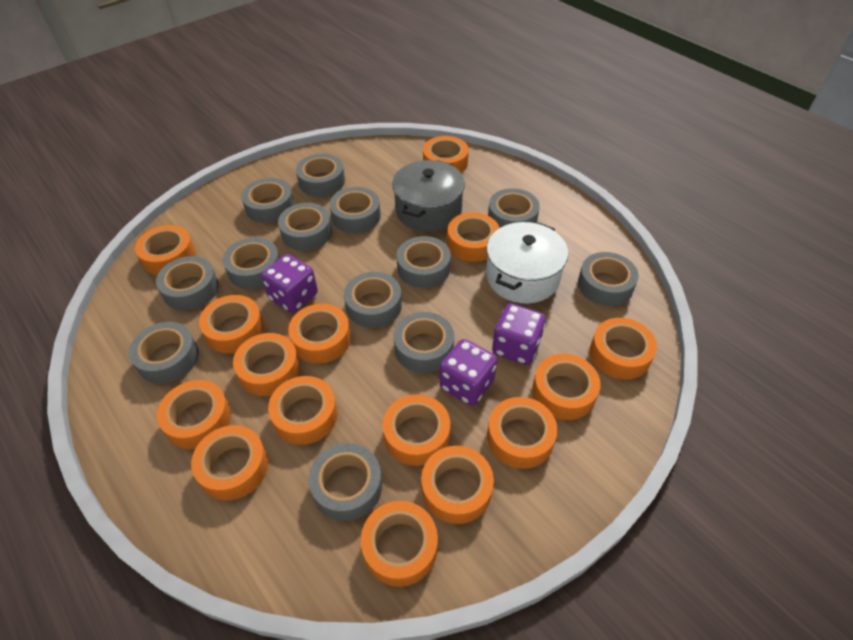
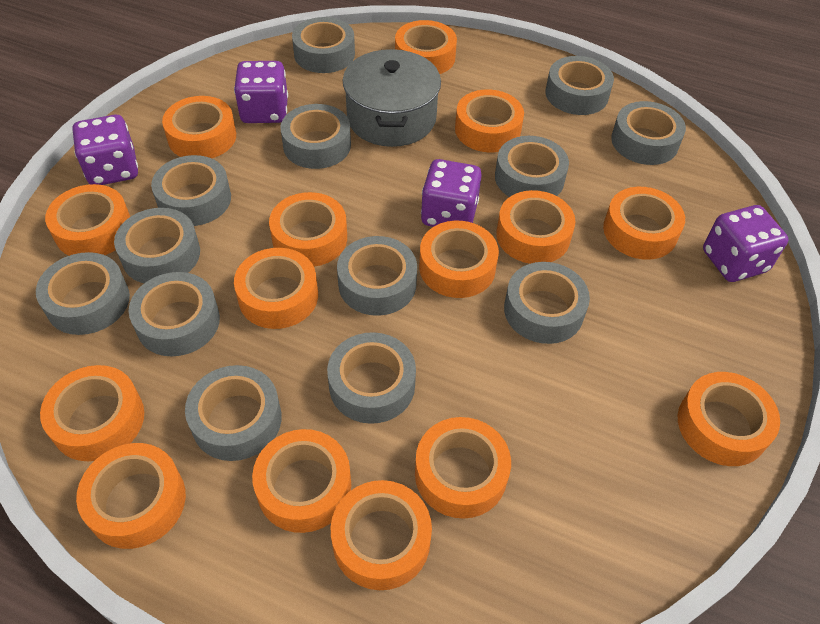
purple dice: 3 -> 4
white pot: 1 -> 0

